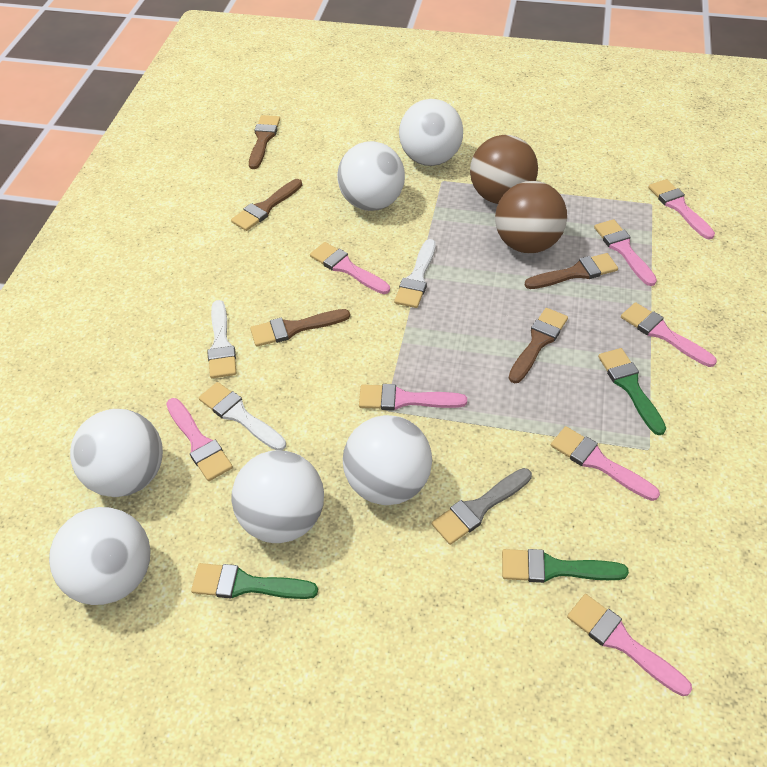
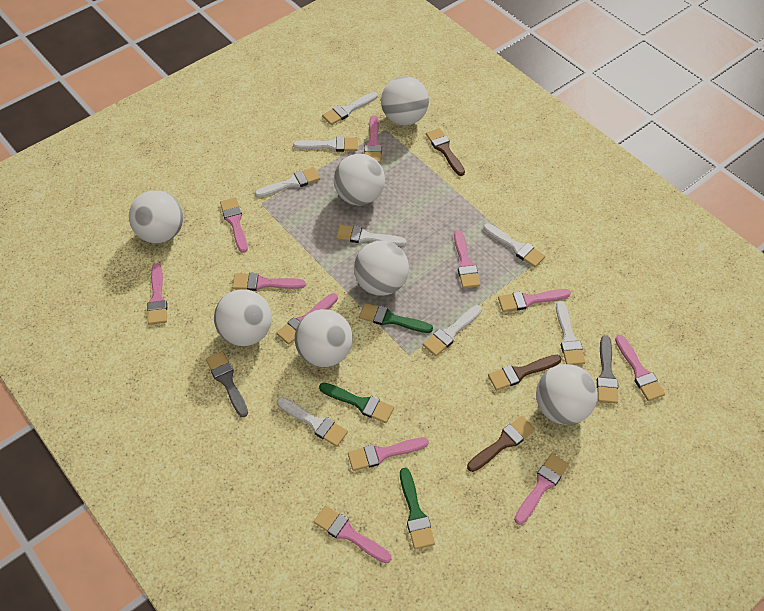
brown ball: 2 -> 0
brown brush: 5 -> 3
grey brush: 1 -> 2
pink brush: 8 -> 11
white ball: 6 -> 7
white brush: 3 -> 8

